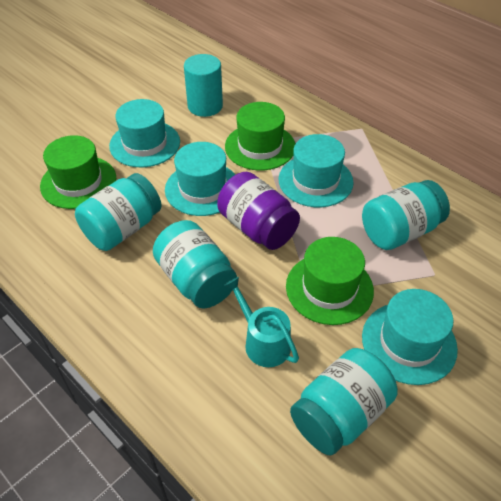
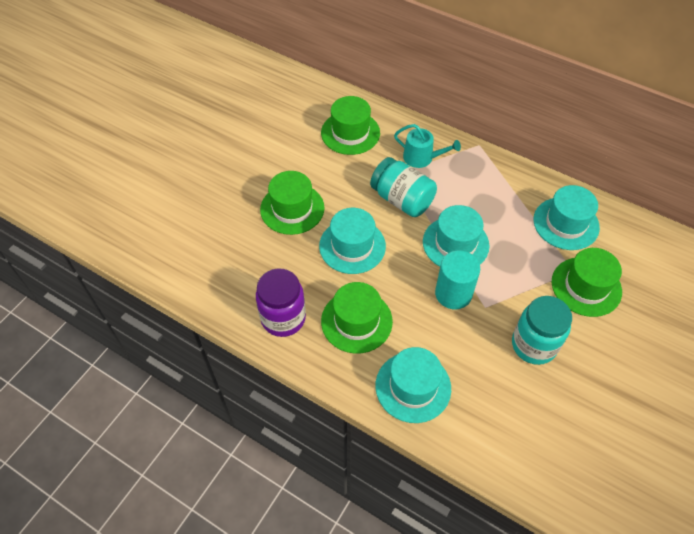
green hat: 3 -> 4
turquoise jar: 4 -> 2

